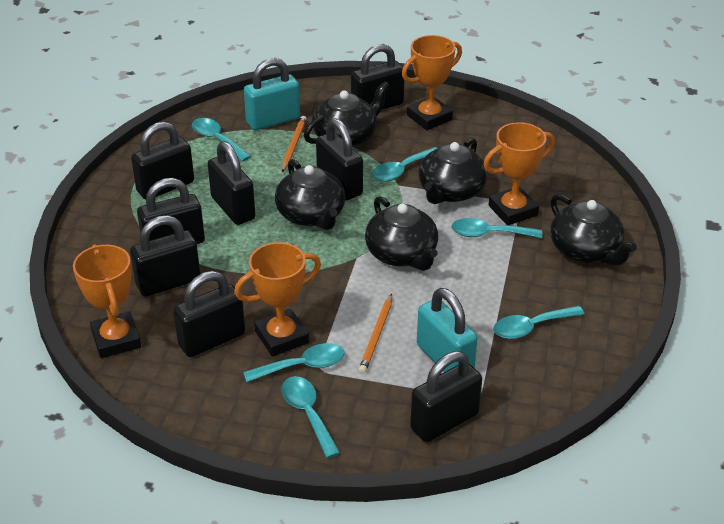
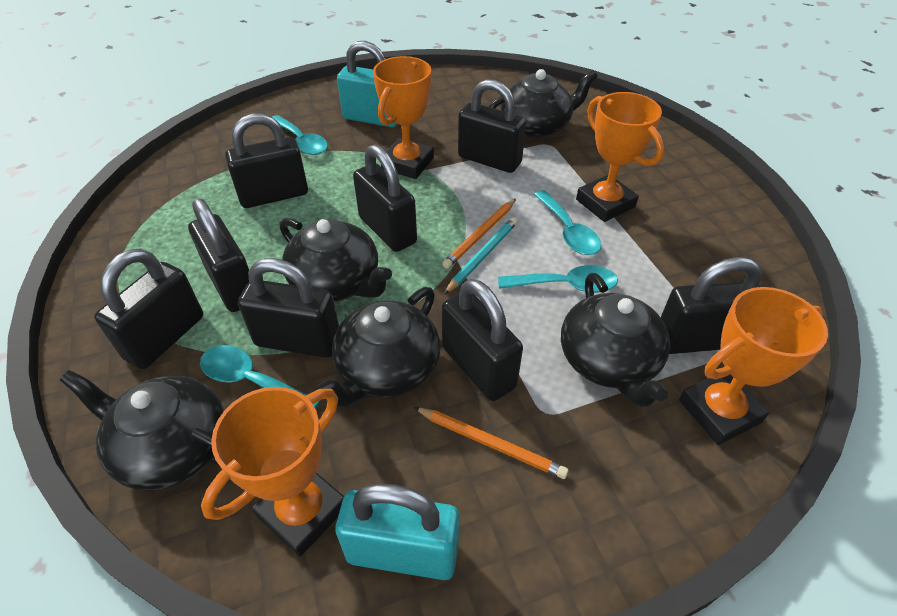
turquoise pencil: 0 -> 1
turquoise spoon: 6 -> 4

